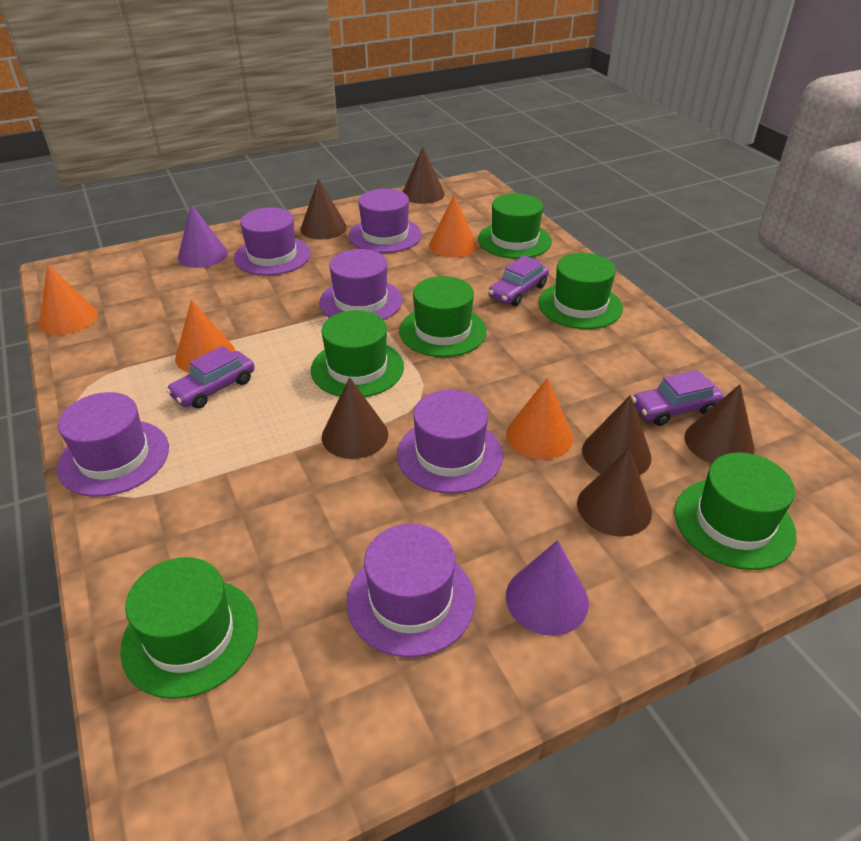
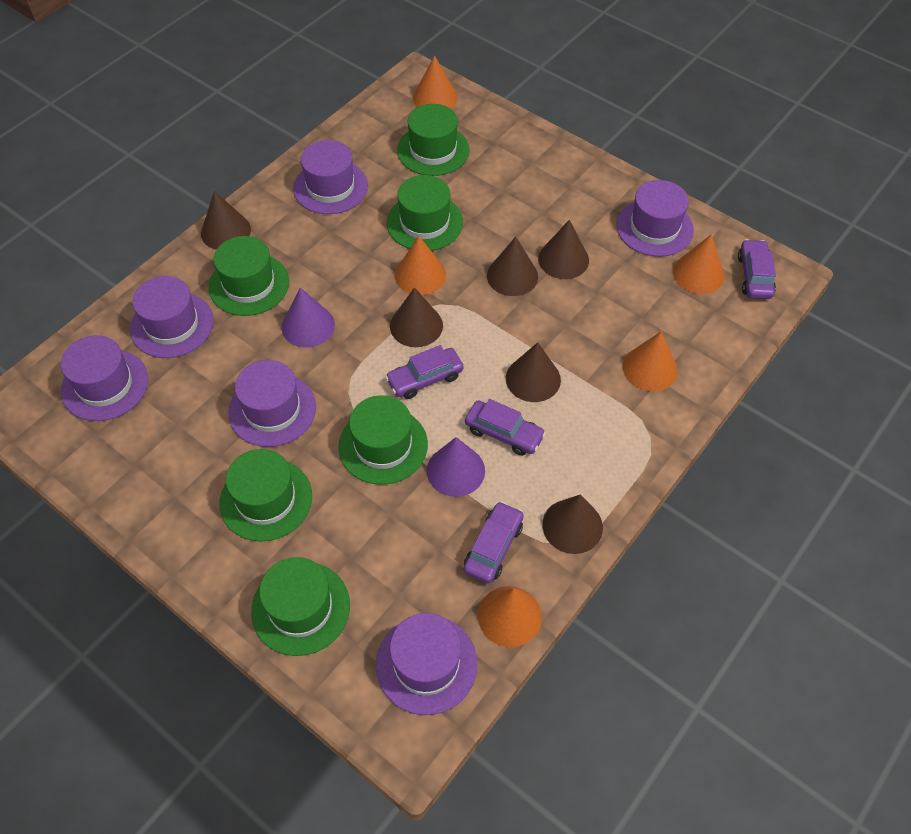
orange cone: 4 -> 5
purple car: 3 -> 4

